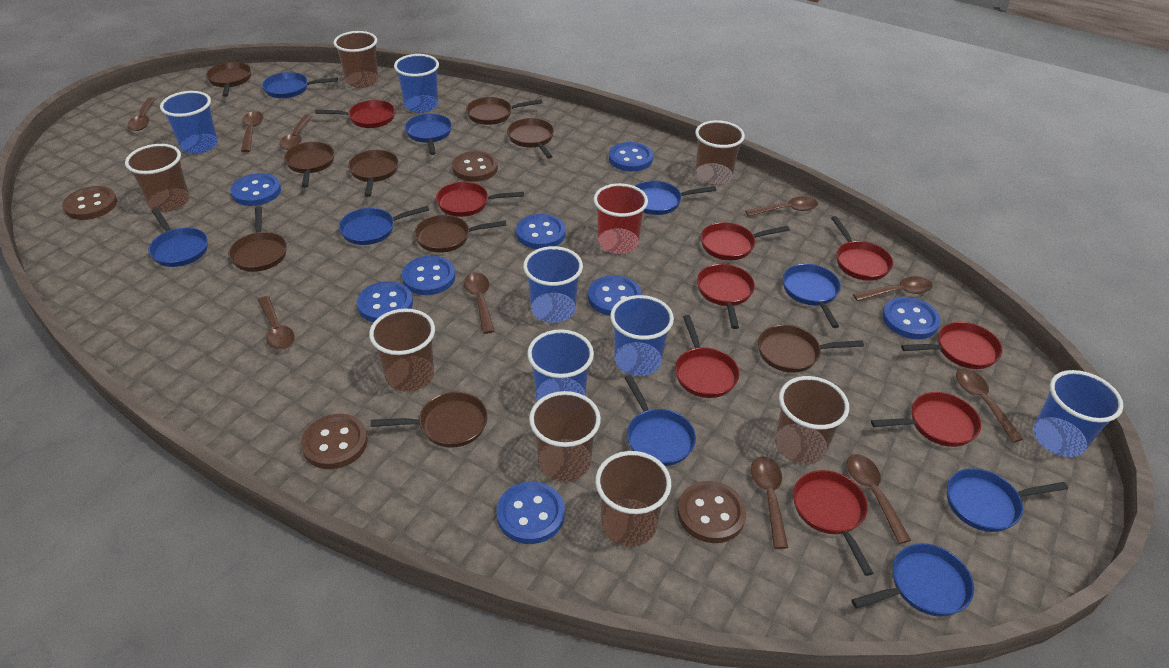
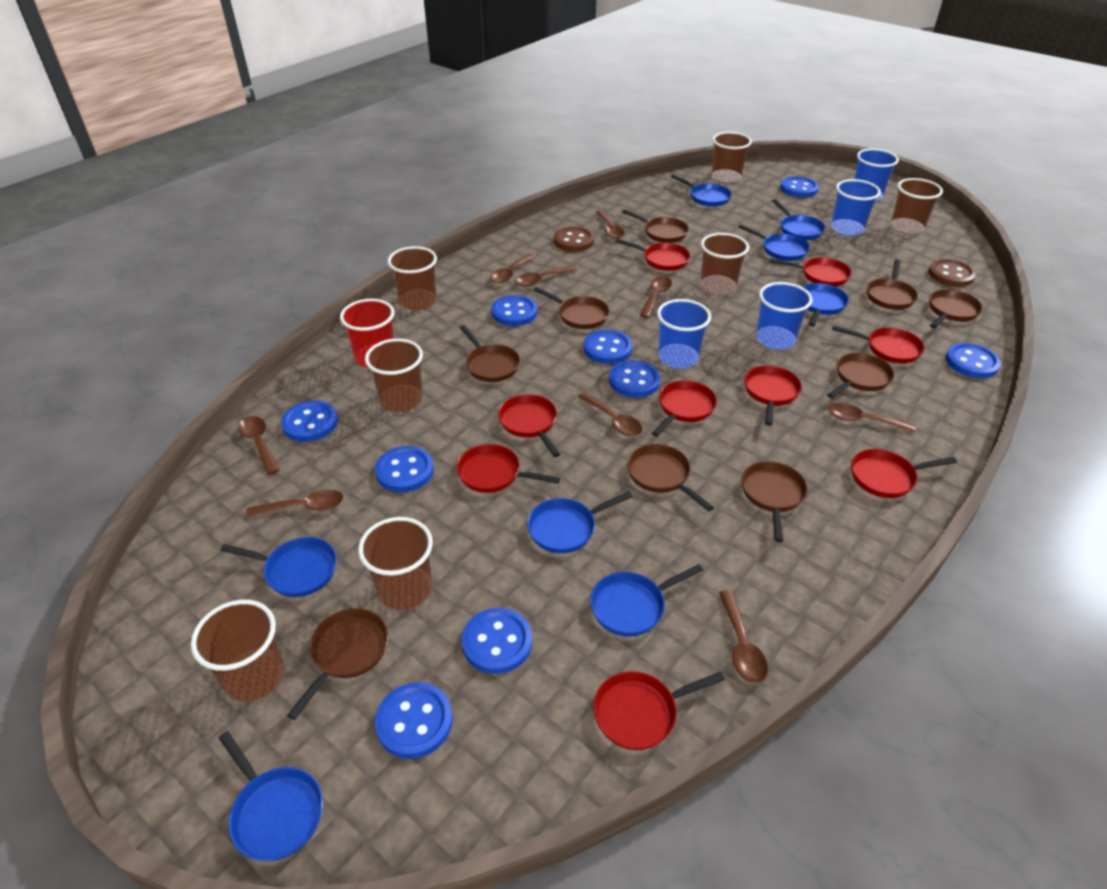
blue button: 8 -> 9
blue cup: 6 -> 4
blue pan: 9 -> 8
brown button: 4 -> 2
brown spoon: 10 -> 9

